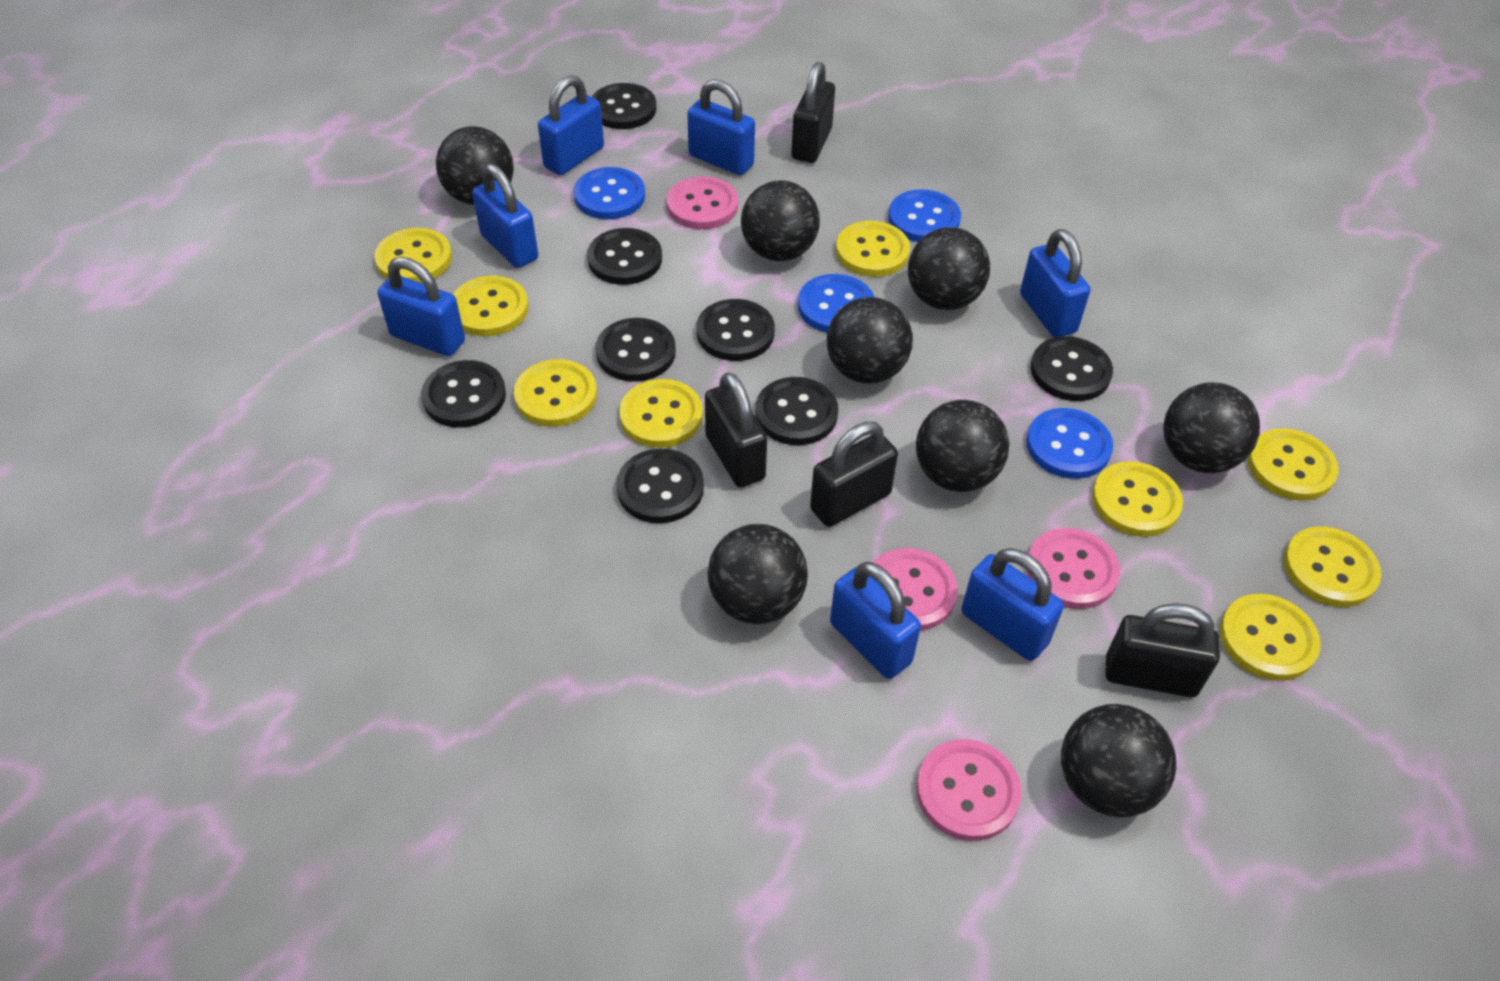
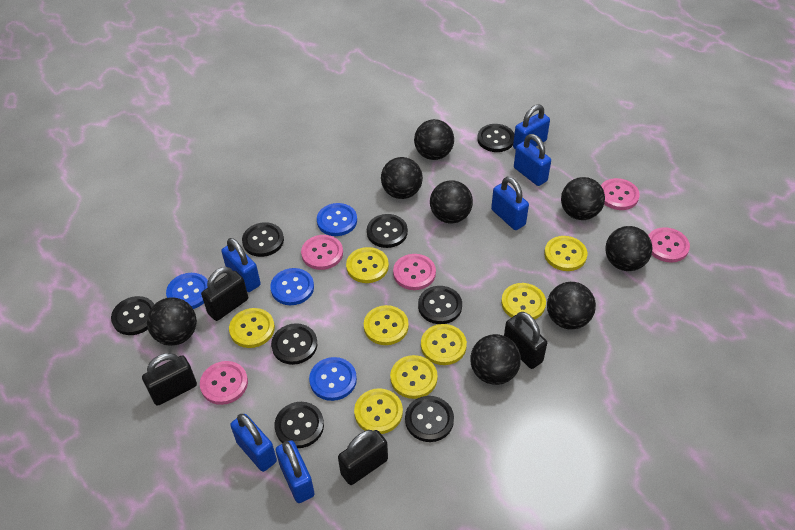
blue padlock: 7 -> 6
pink button: 4 -> 5
yellow button: 9 -> 8

